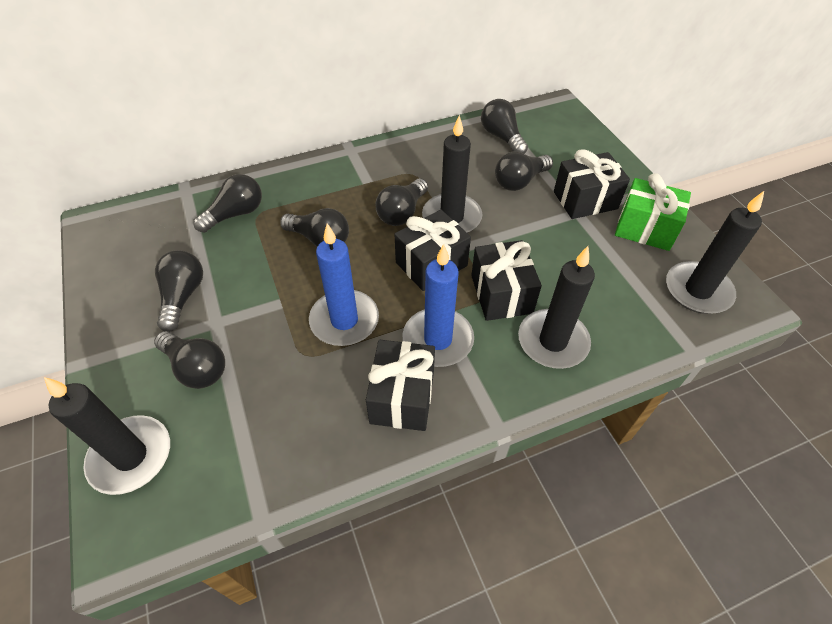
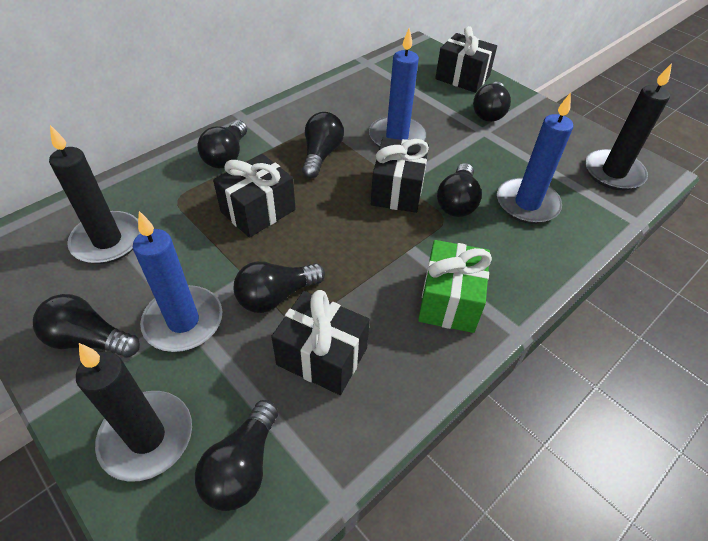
black candle: 4 -> 3
blue candle: 2 -> 3

